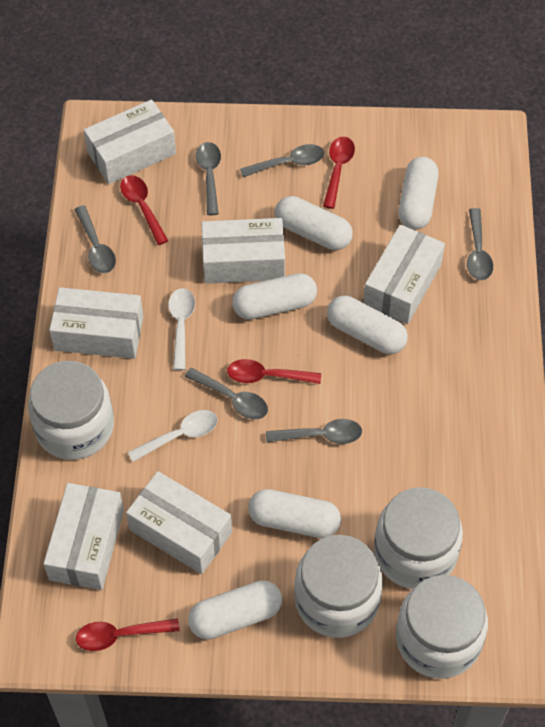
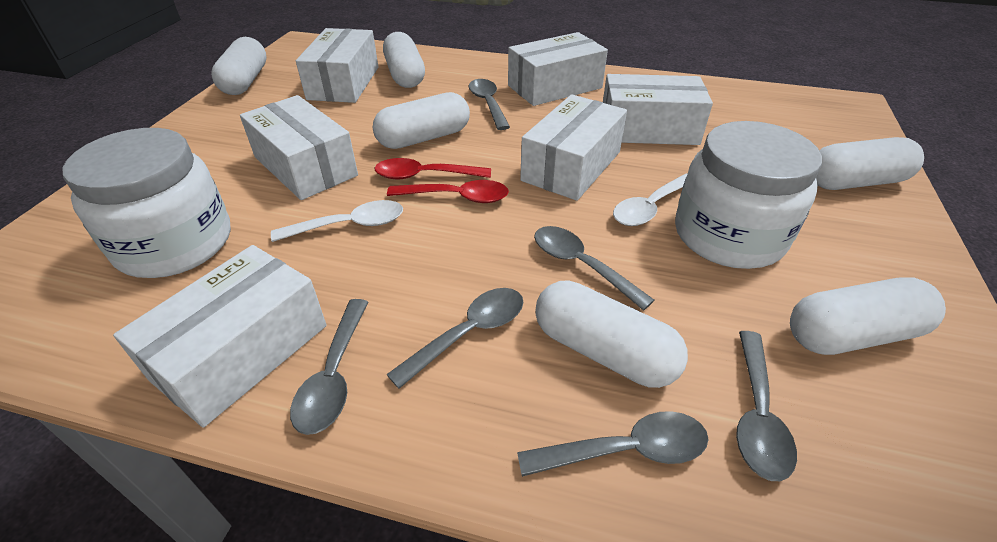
red spoon: 4 -> 2
white jar: 4 -> 2

